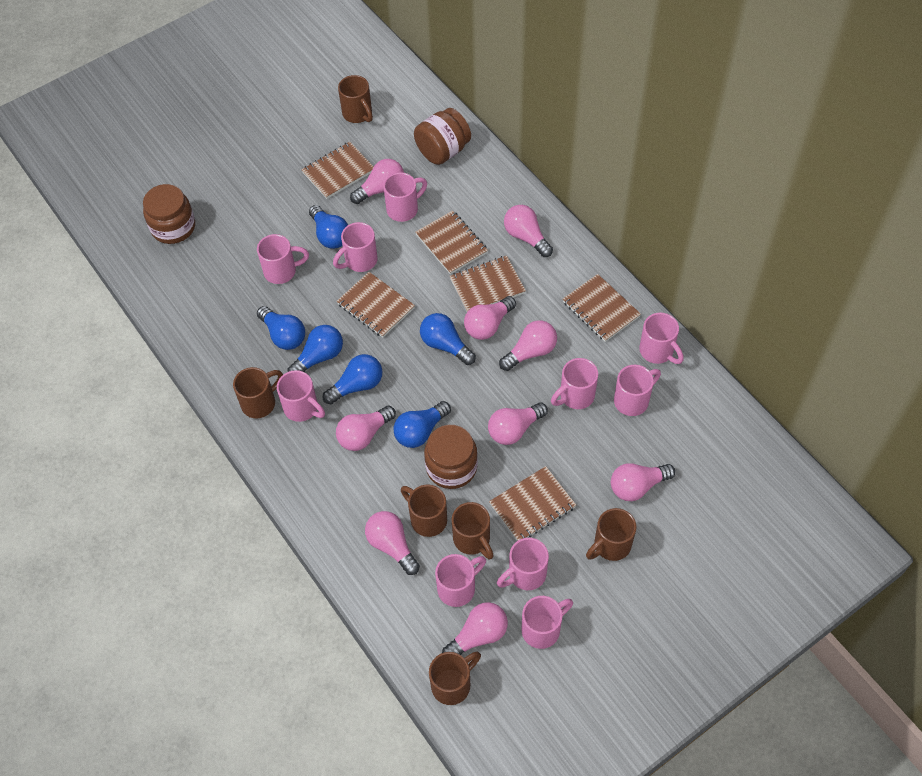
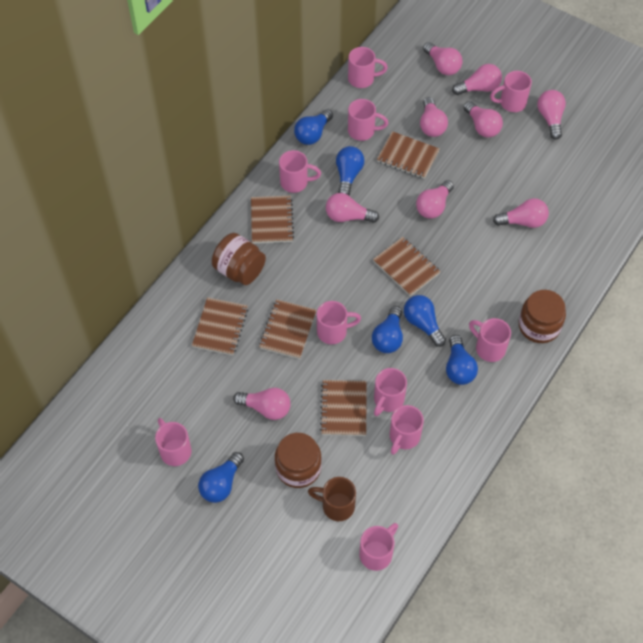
brown mug: 6 -> 1

